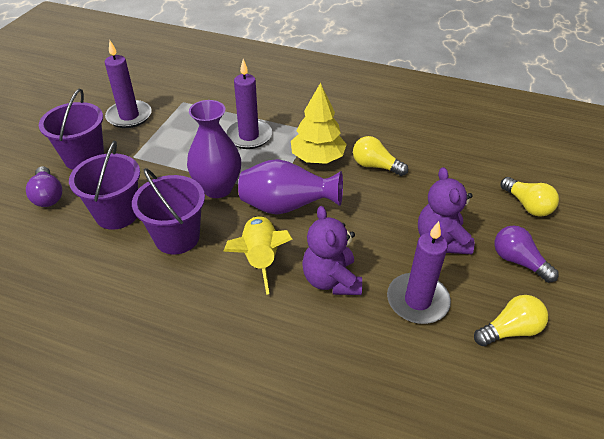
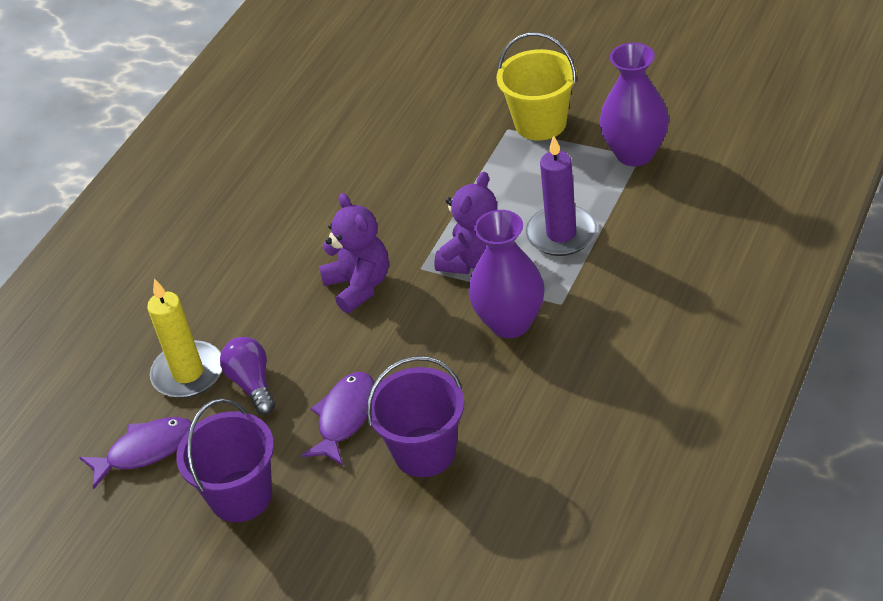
purple bucket: 3 -> 2
purple candle: 3 -> 1
purple fish: 0 -> 2
purple light bulb: 2 -> 1
yellow bucket: 0 -> 1
yellow candle: 0 -> 1
yellow light bulb: 3 -> 0
yellow rocket: 1 -> 0
yellow tree: 1 -> 0

